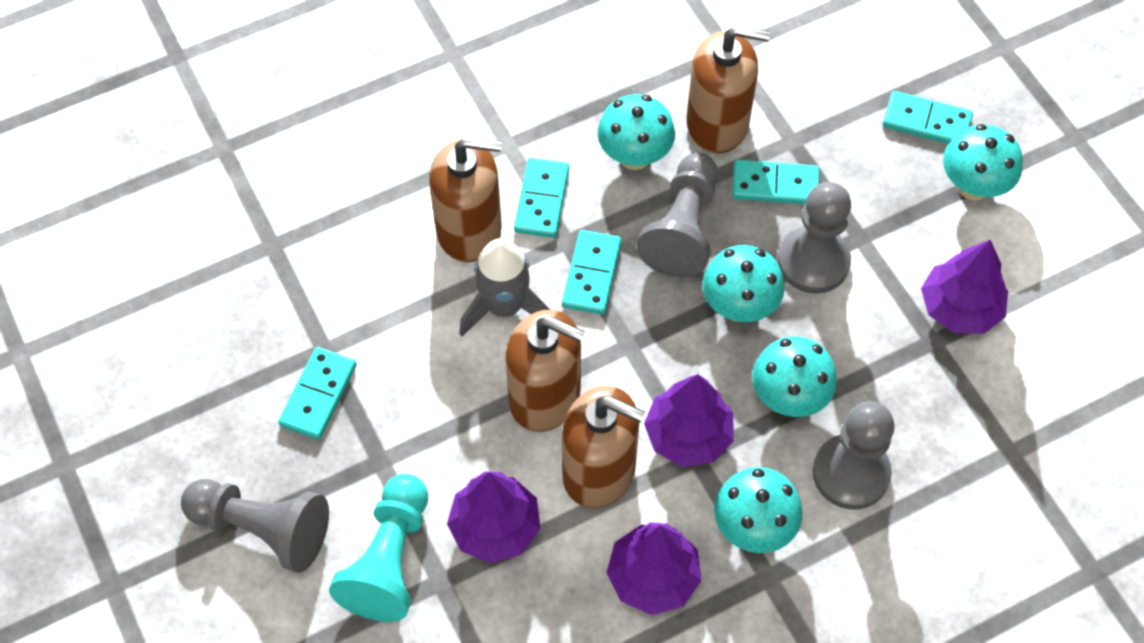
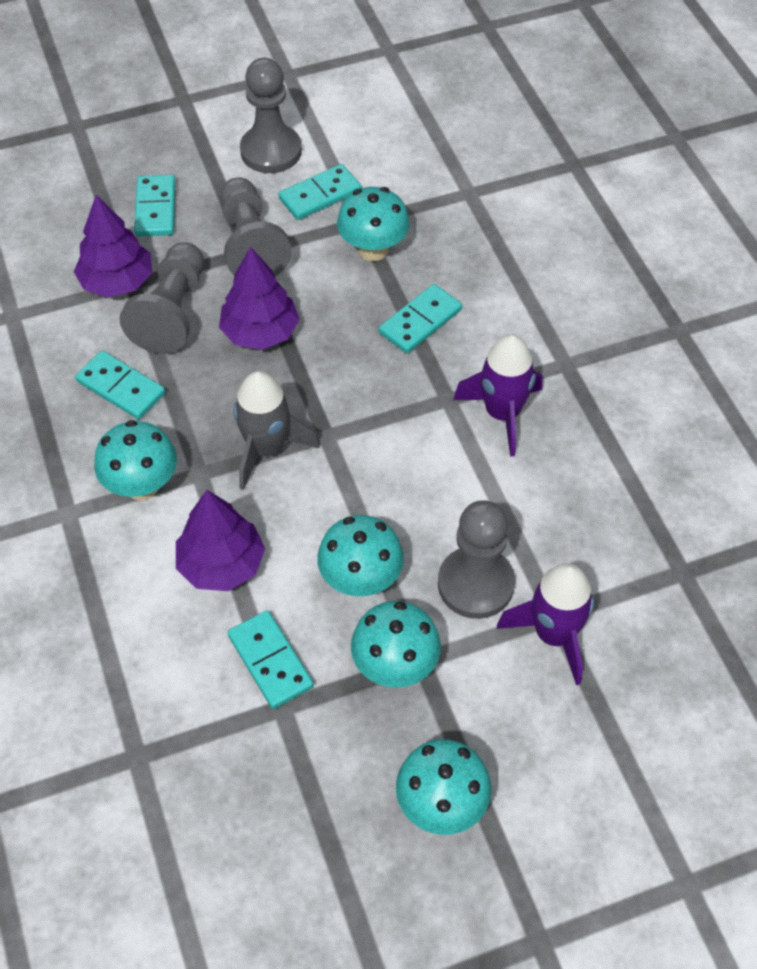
brown soap dispenser: 4 -> 0
purple rocket: 0 -> 2
purple tree: 4 -> 3
turquoise pawn: 1 -> 0

